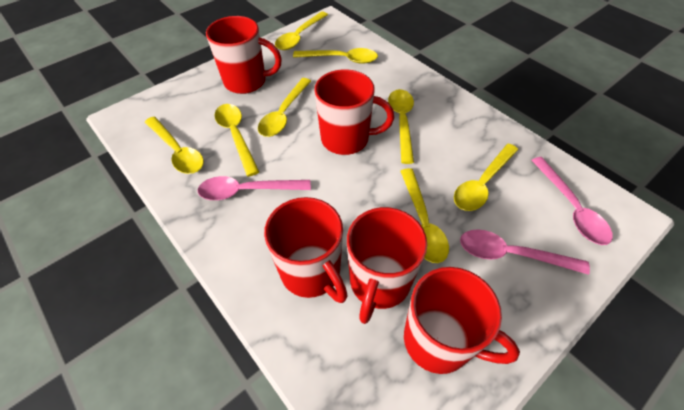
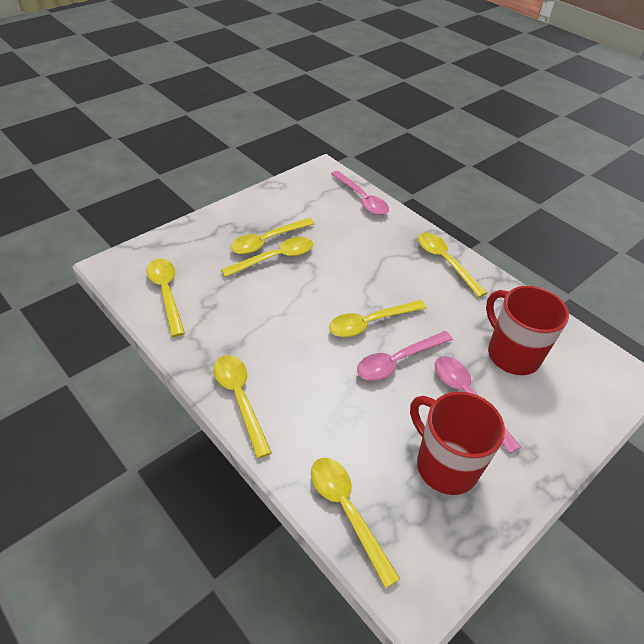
red mug: 5 -> 2
yellow spoon: 8 -> 7

